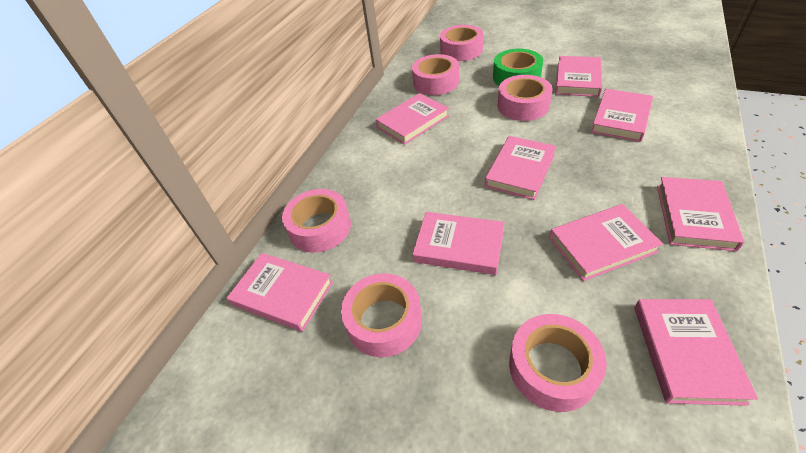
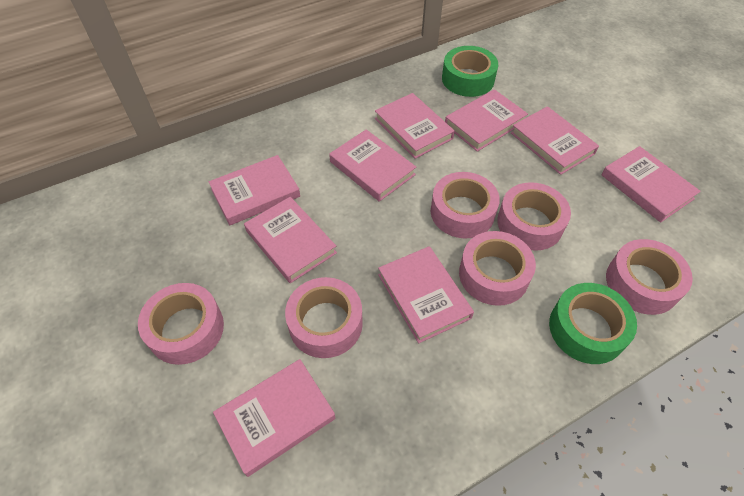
green tape: 1 -> 2

